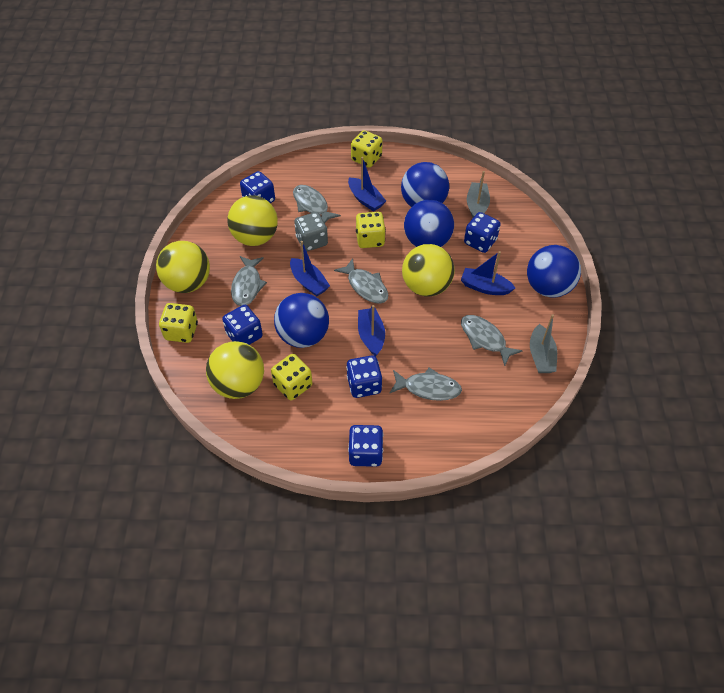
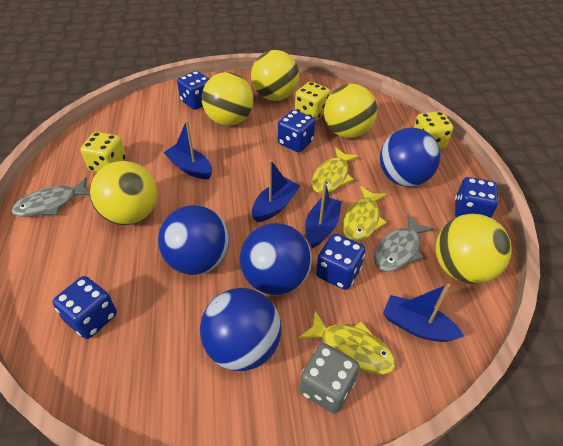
grey boat: 2 -> 0
grey fish: 5 -> 2
yellow ball: 4 -> 5
yellow dice: 4 -> 3
yellow fish: 0 -> 3

